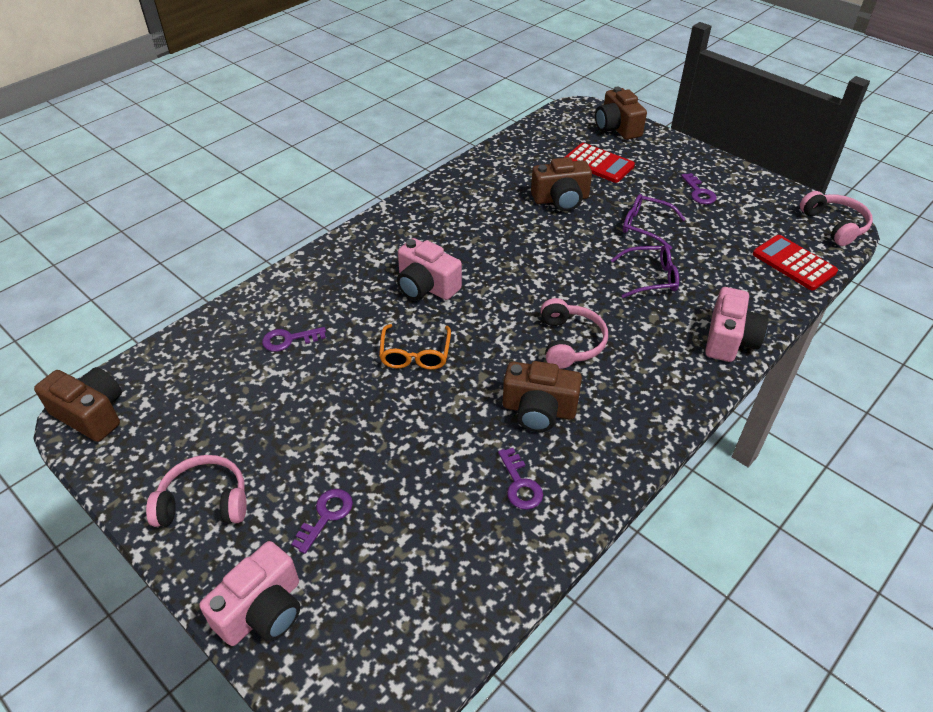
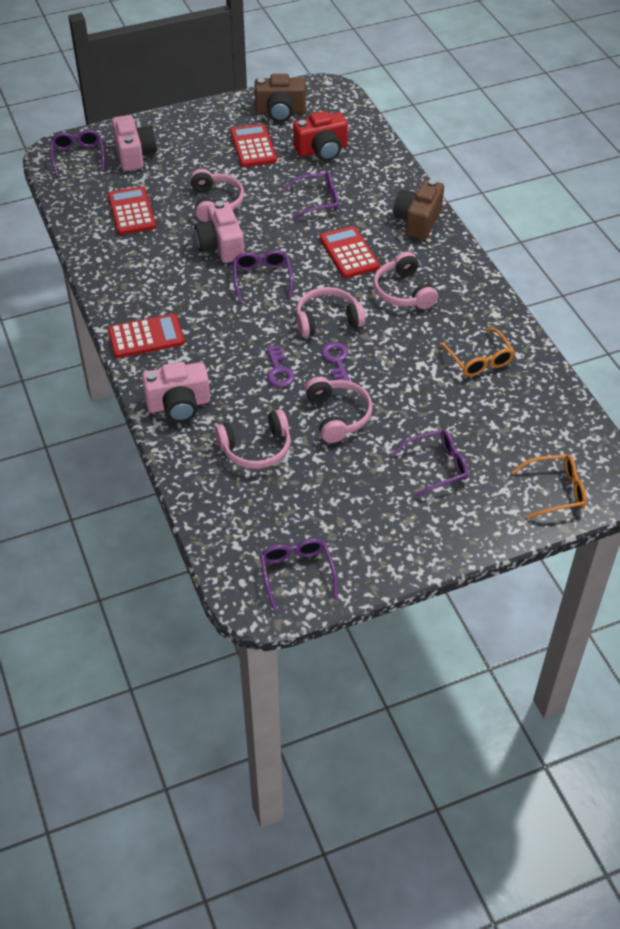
brown camera: 4 -> 2
orange glasses: 1 -> 2
pink headphones: 3 -> 5
purple glasses: 2 -> 5
purple key: 4 -> 2
red calculator: 2 -> 4
red camera: 0 -> 1

